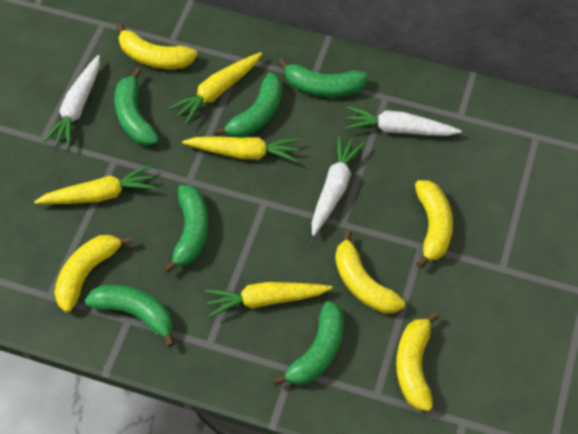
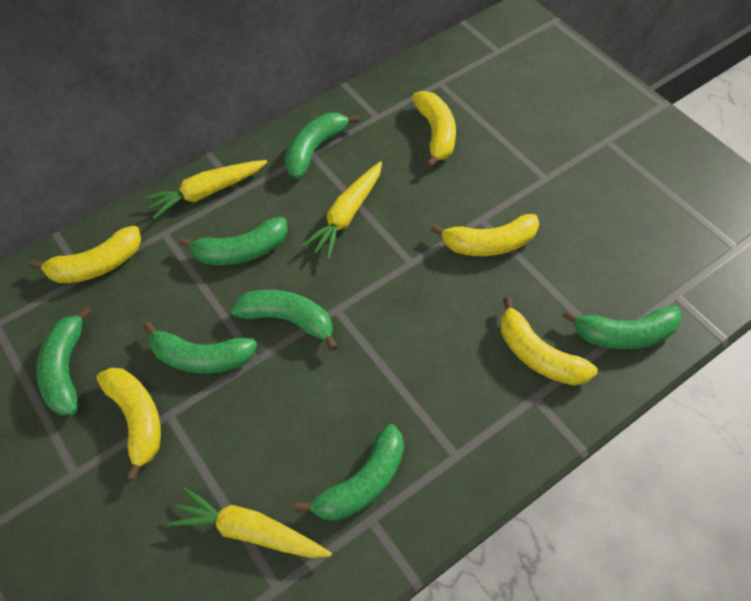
green banana: 6 -> 7
white carrot: 3 -> 0
yellow carrot: 4 -> 3

